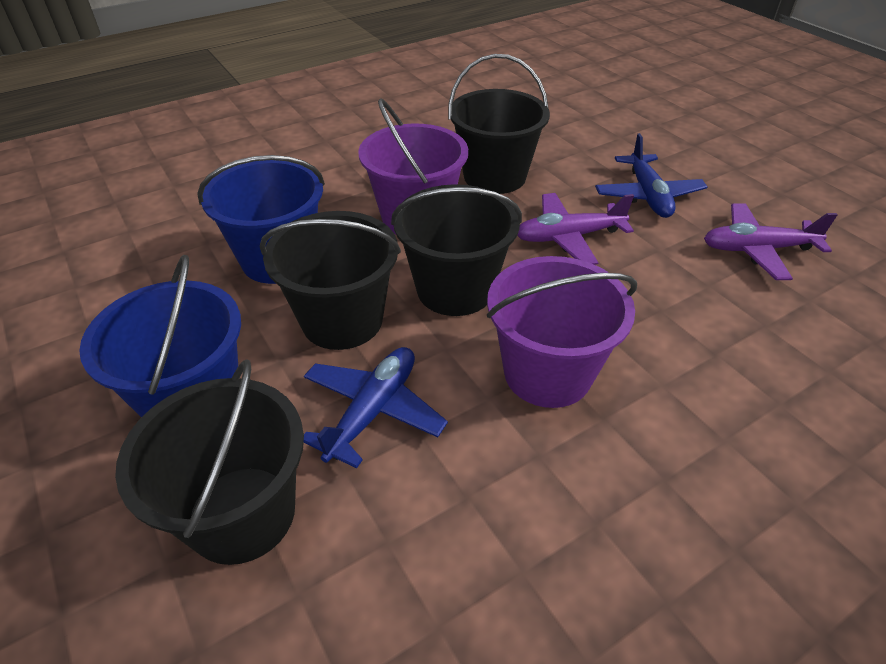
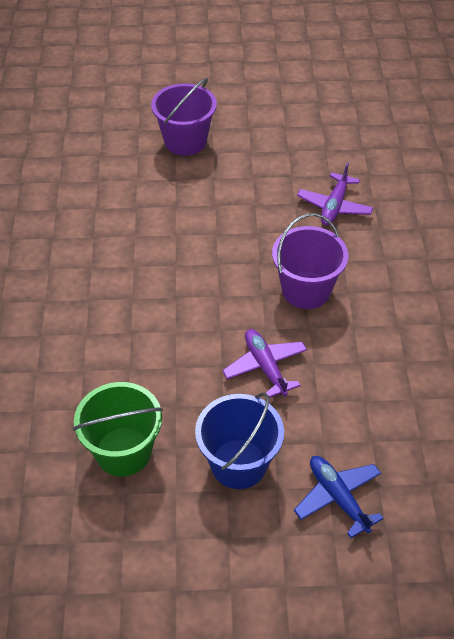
black bucket: 4 -> 0
blue bucket: 2 -> 1
blue plane: 2 -> 1
green bucket: 0 -> 1

